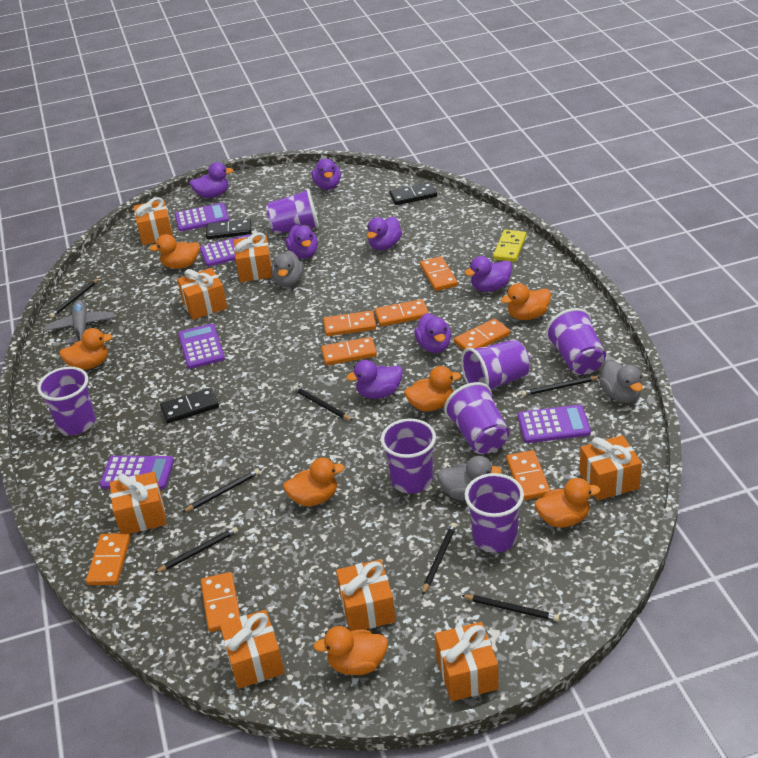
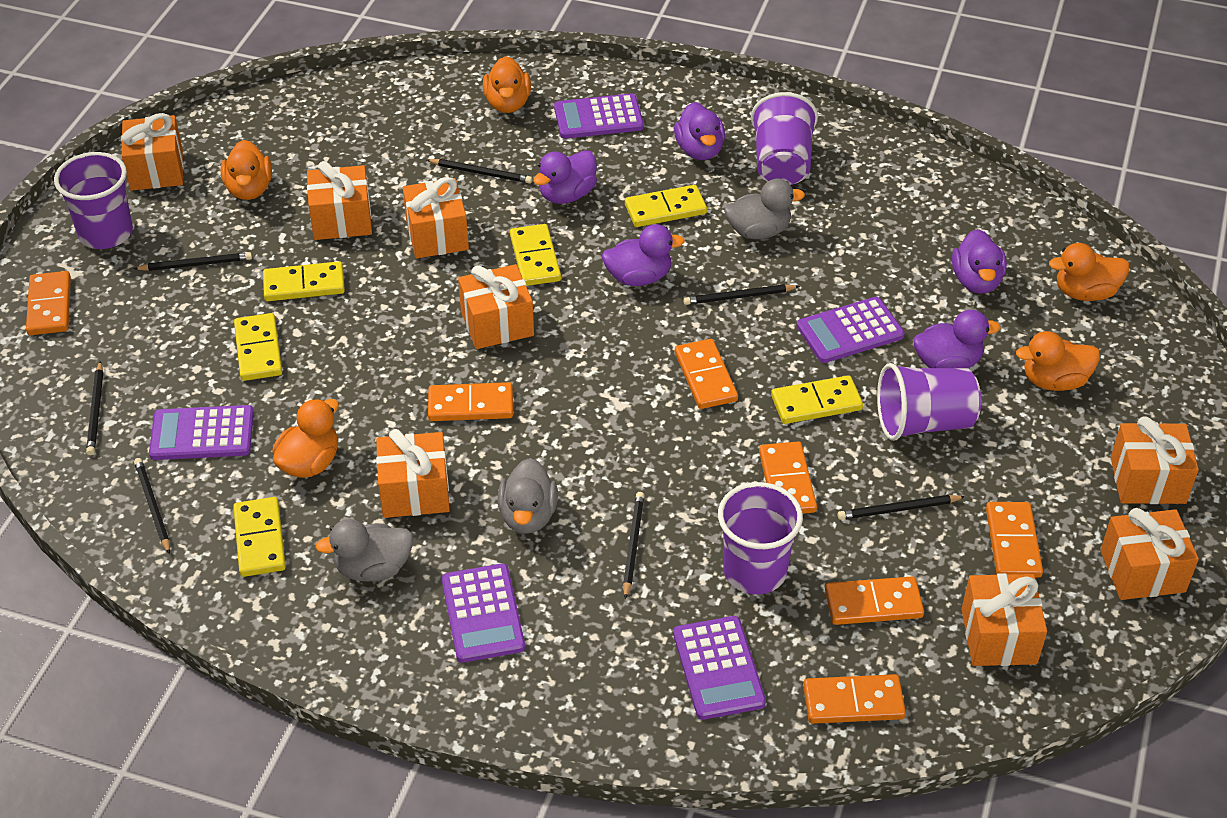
black domino: 3 -> 0
grey plane: 1 -> 0
orange domino: 8 -> 7
orange duck: 7 -> 5
purple cup: 7 -> 4
purple duck: 7 -> 5
yellow domino: 1 -> 6

